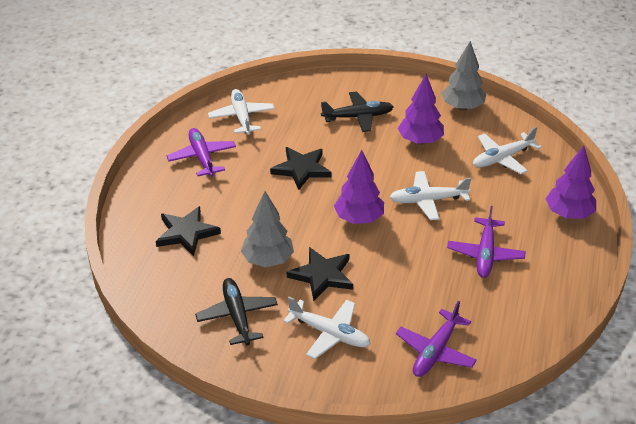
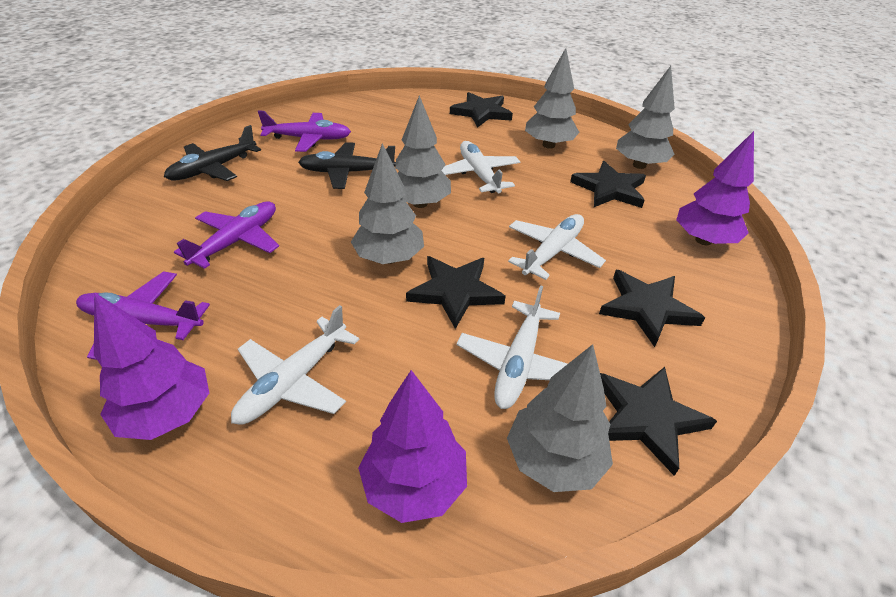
black star: 3 -> 5
grey tree: 2 -> 5

